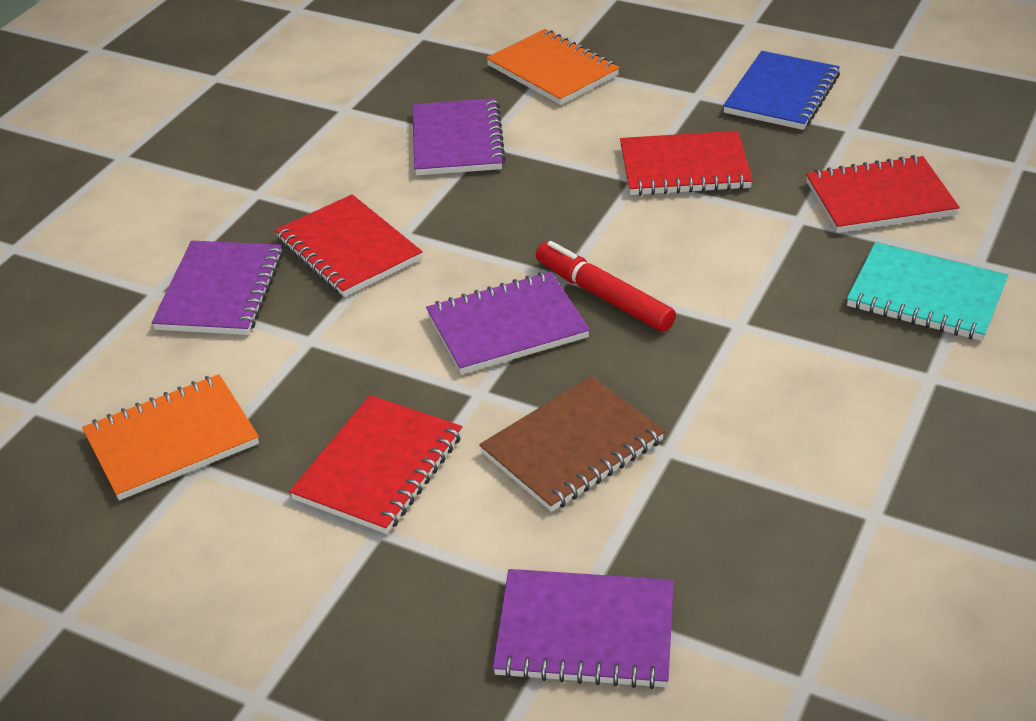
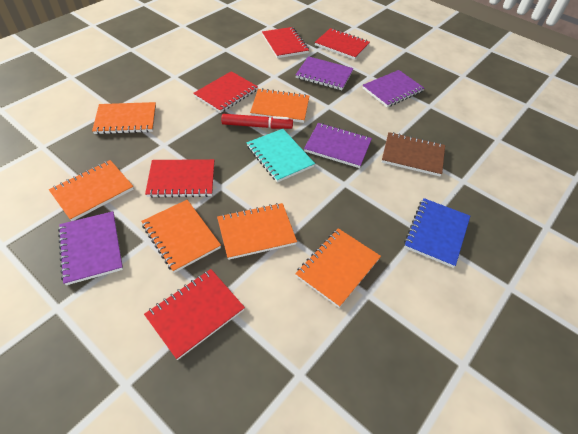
orange notebook: 2 -> 6
red notebook: 4 -> 5

